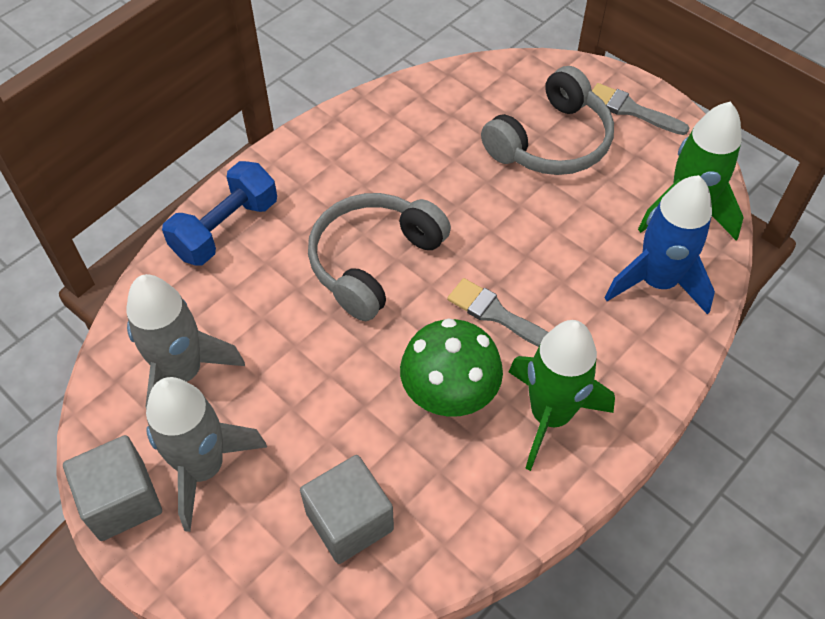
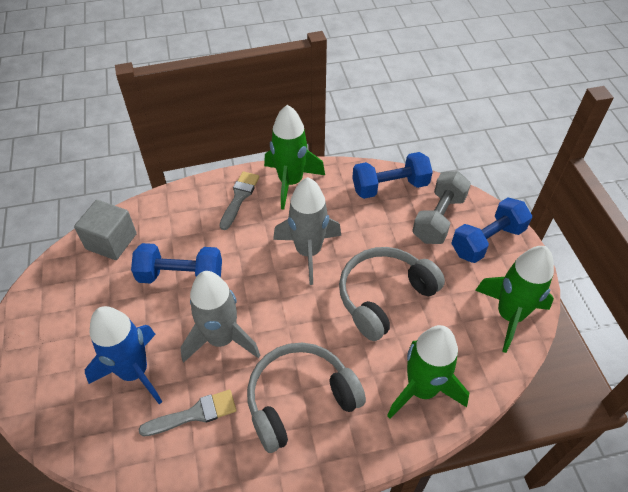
blue dumbbell: 1 -> 3
green mushroom: 1 -> 0
green rocket: 2 -> 3
grey cube: 2 -> 1
grey dumbbell: 0 -> 1

